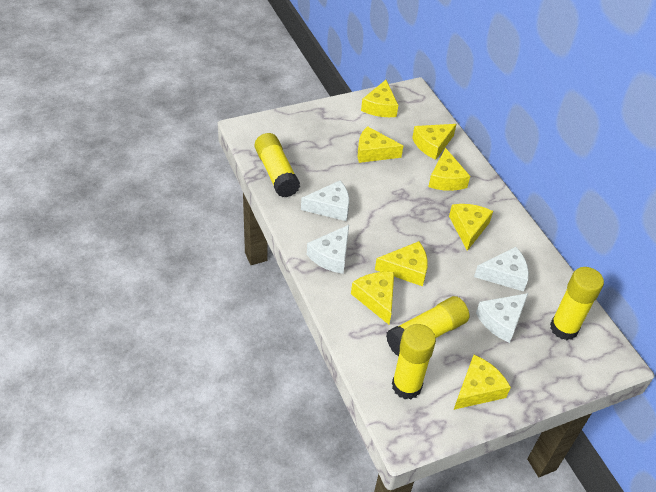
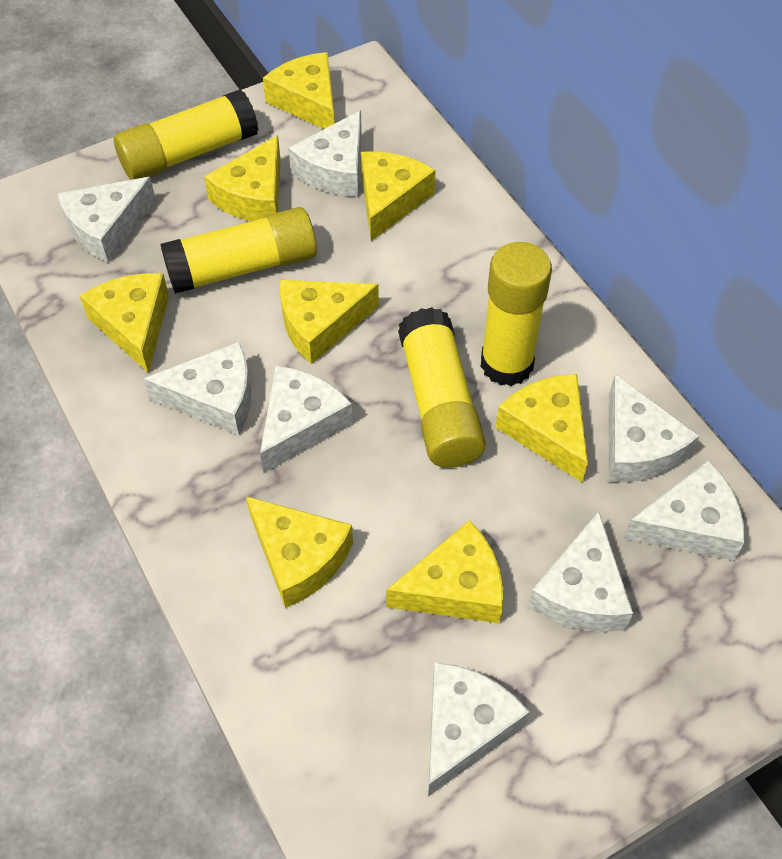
white cheese: 4 -> 8

